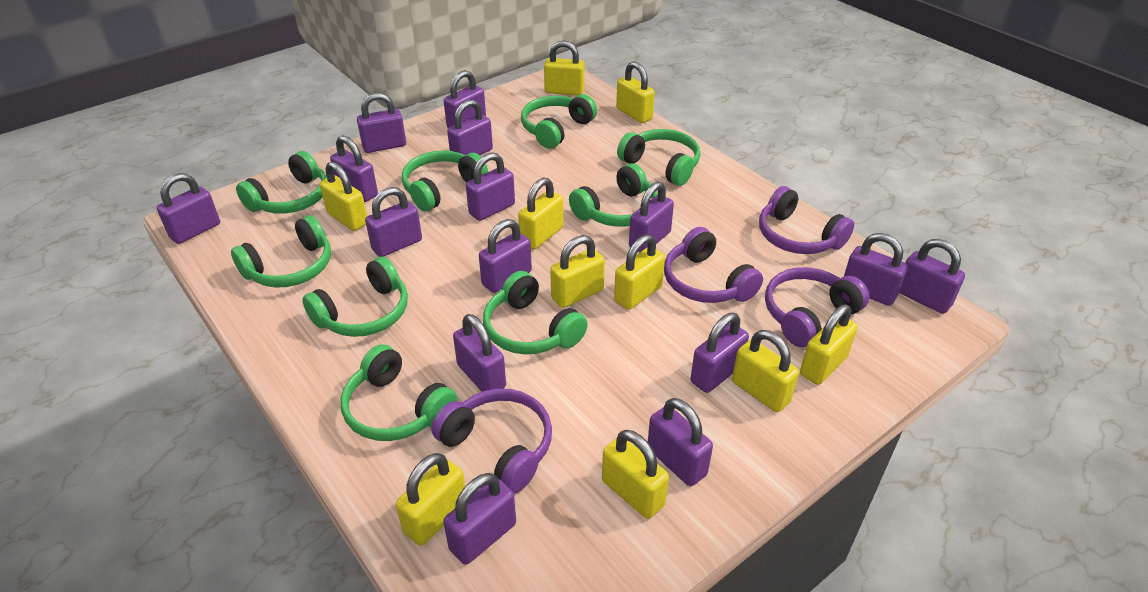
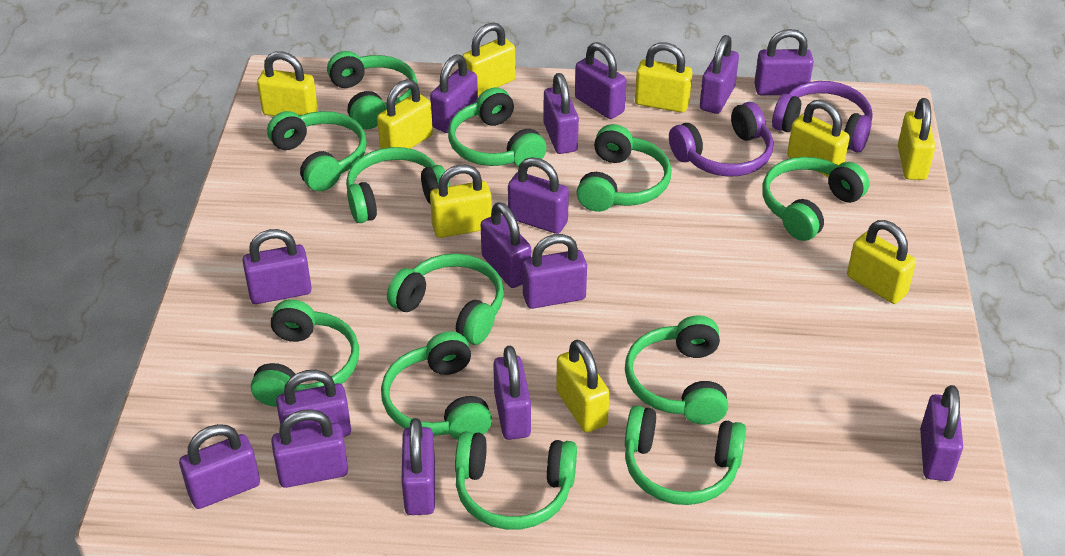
green headphones: 9 -> 12
purple headphones: 4 -> 2
yellow padlock: 10 -> 9

